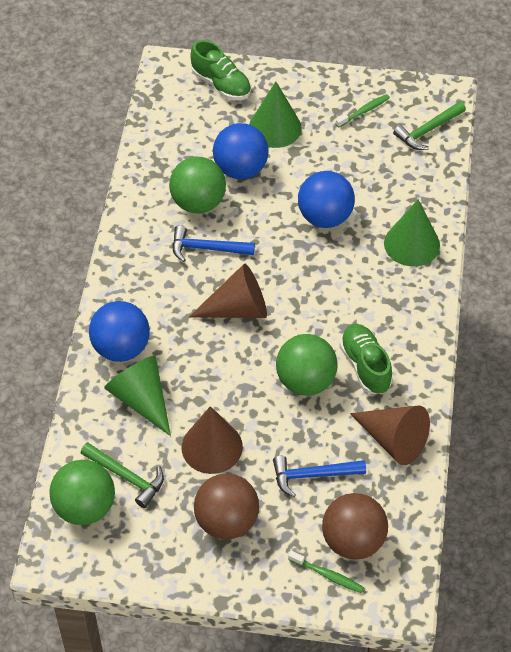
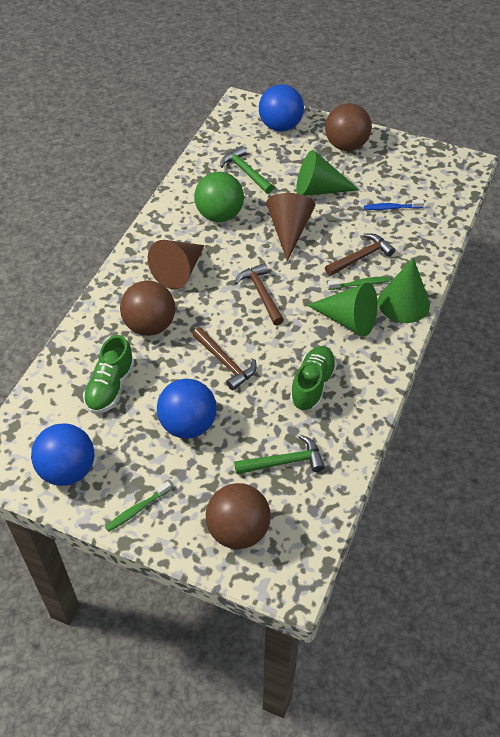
blue hammer: 2 -> 0
blue toothbrush: 0 -> 1
brown ball: 2 -> 3
brown cone: 3 -> 2
brown hammer: 0 -> 3
green ball: 3 -> 1

